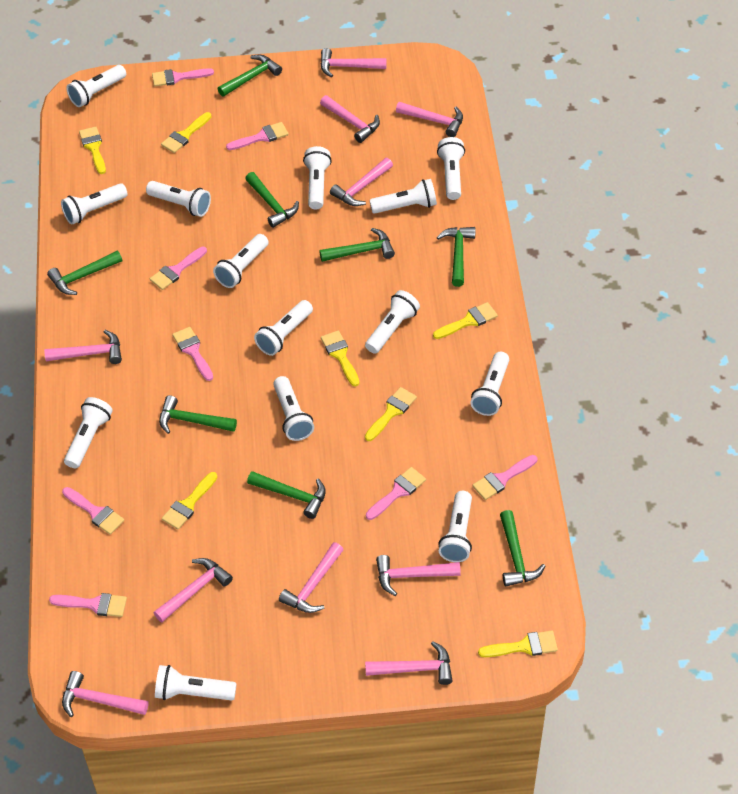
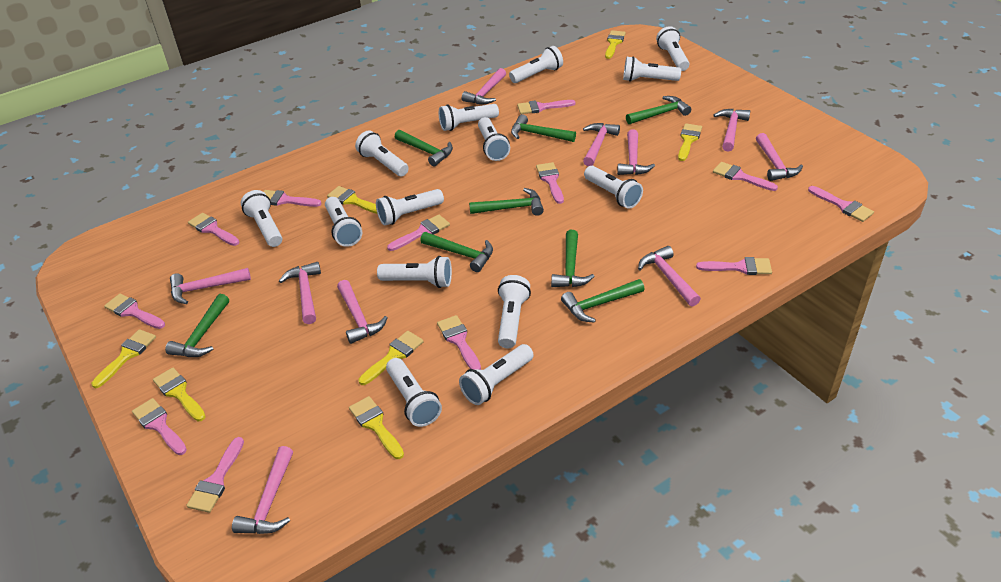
pink brush: 8 -> 12

